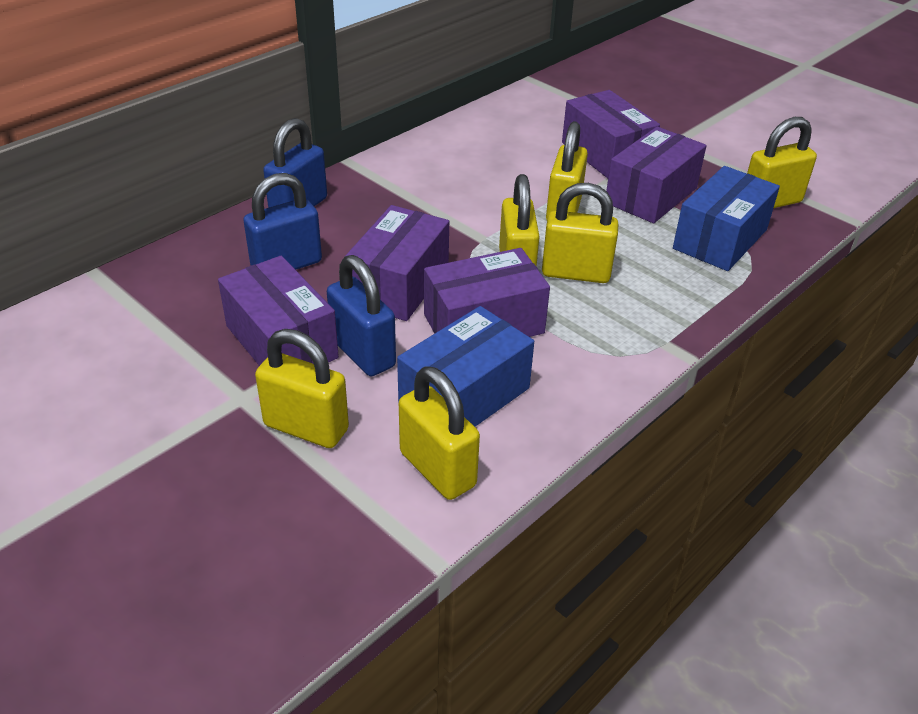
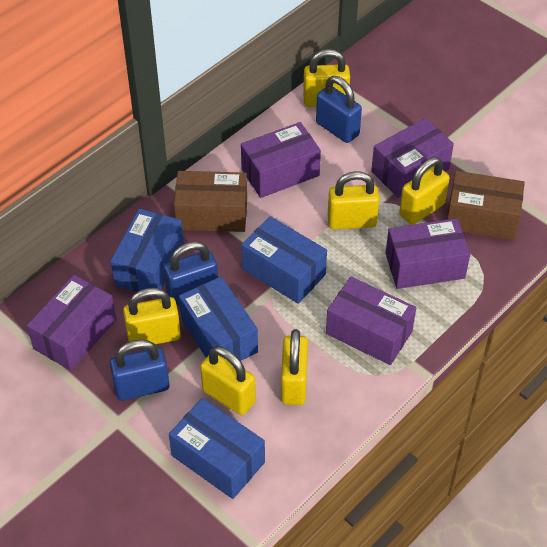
blue box: 2 -> 4
brown box: 0 -> 2

